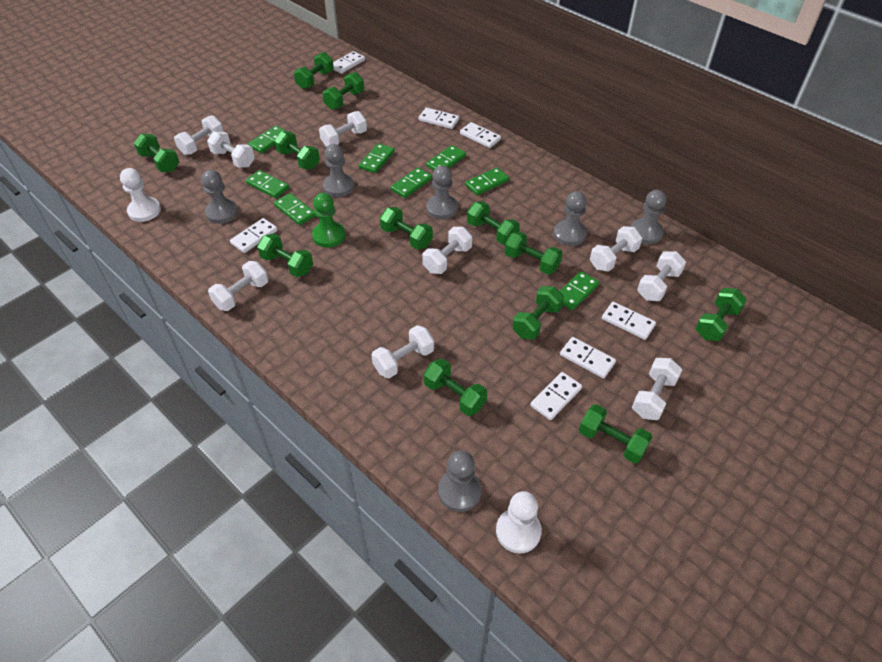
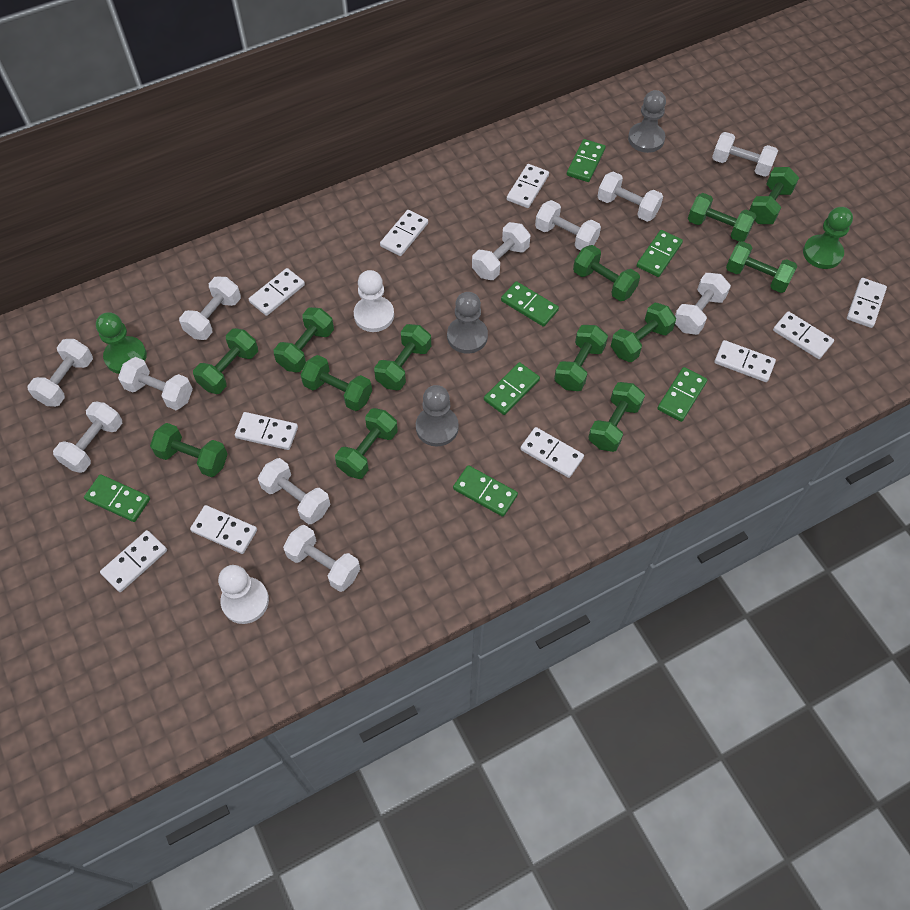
green domino: 8 -> 7
green dumbbell: 12 -> 13
green pawn: 1 -> 2
grey pawn: 6 -> 3
white domino: 7 -> 10
white dumbbell: 9 -> 11

